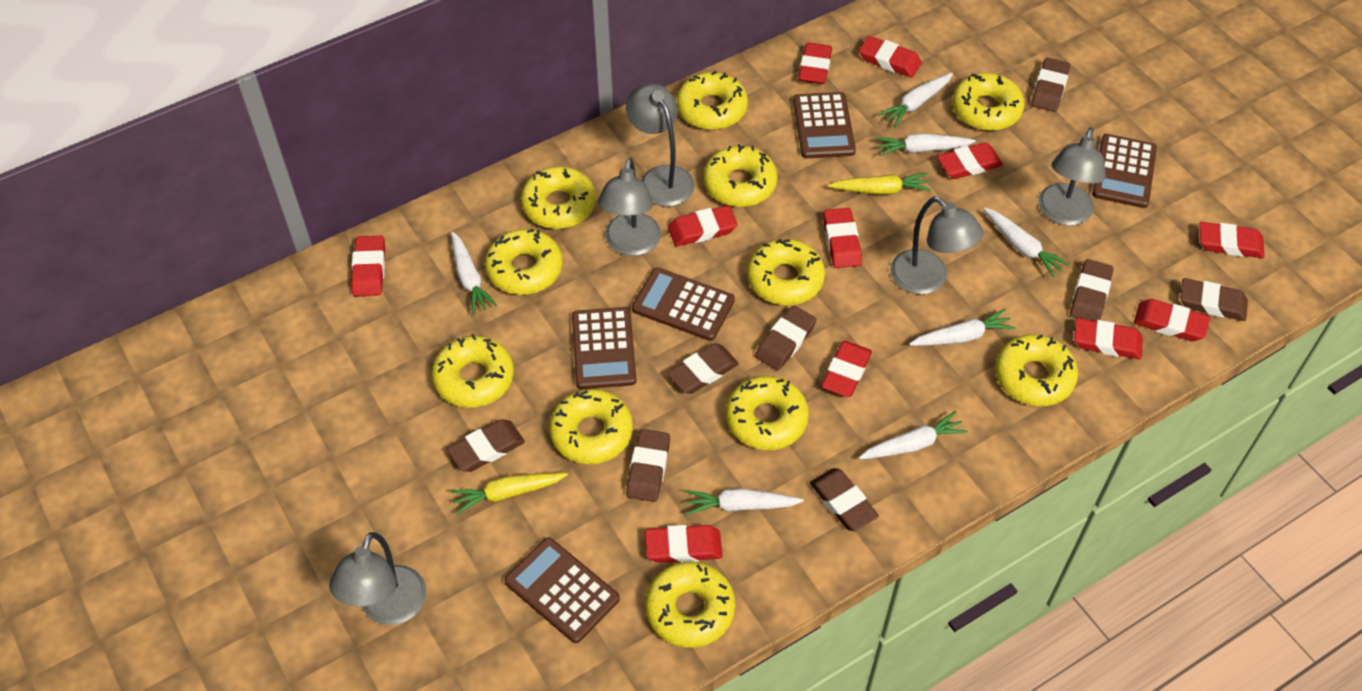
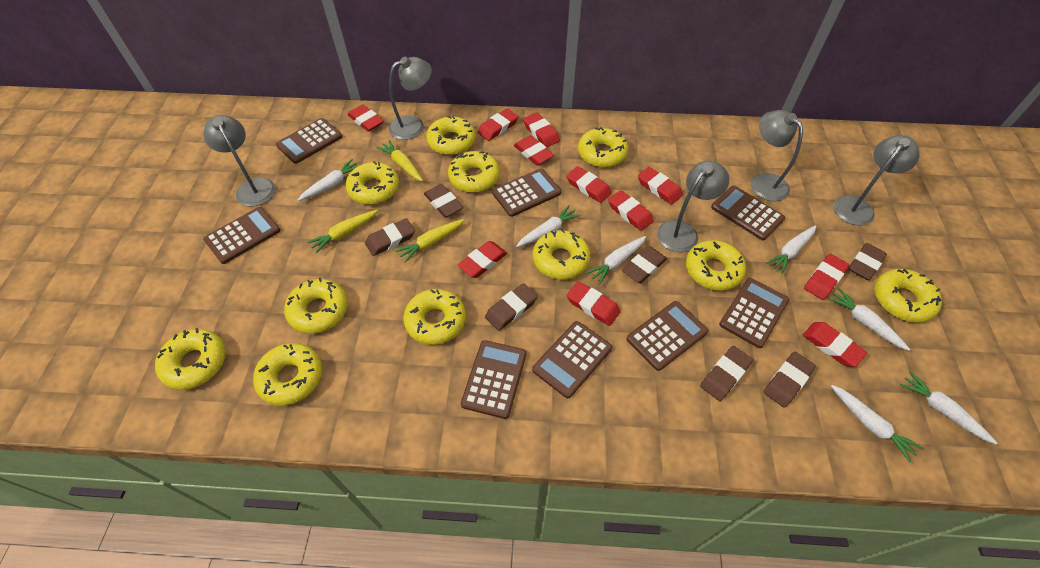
brown calculator: 5 -> 8
brown eraser: 8 -> 7
yellow carrot: 2 -> 3

